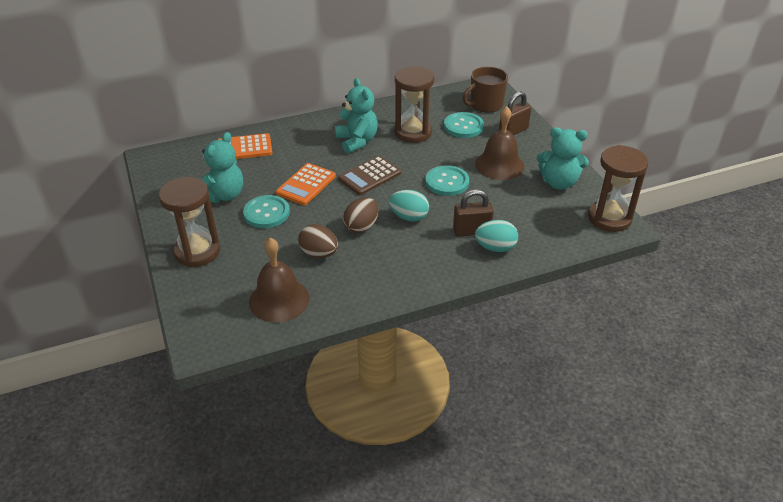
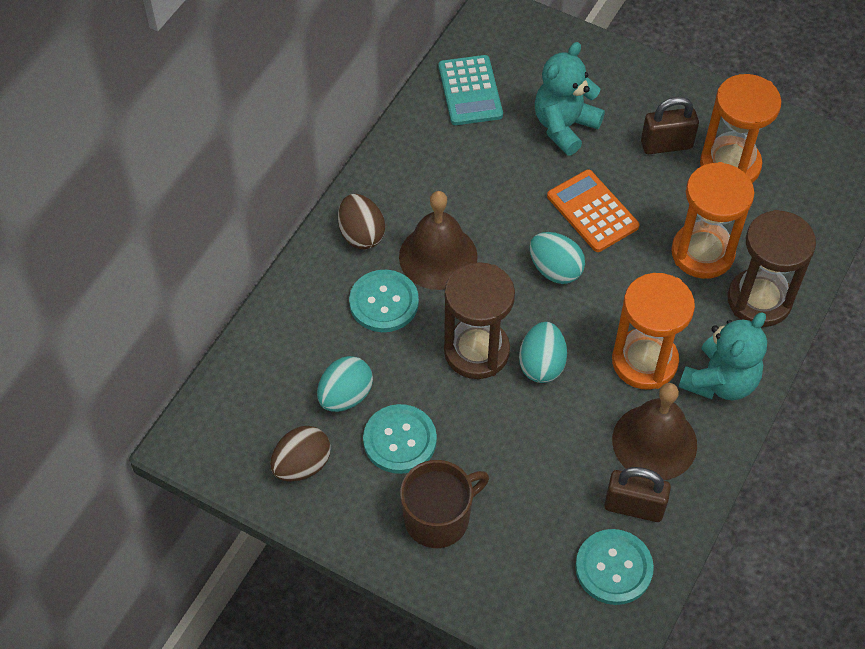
brown calculator: 1 -> 0
brown hourglass: 3 -> 2
orange calculator: 2 -> 1
orange hourglass: 0 -> 3
turquoise calculator: 0 -> 1
turquoise egg: 2 -> 3
turquoise teddy bear: 3 -> 2

